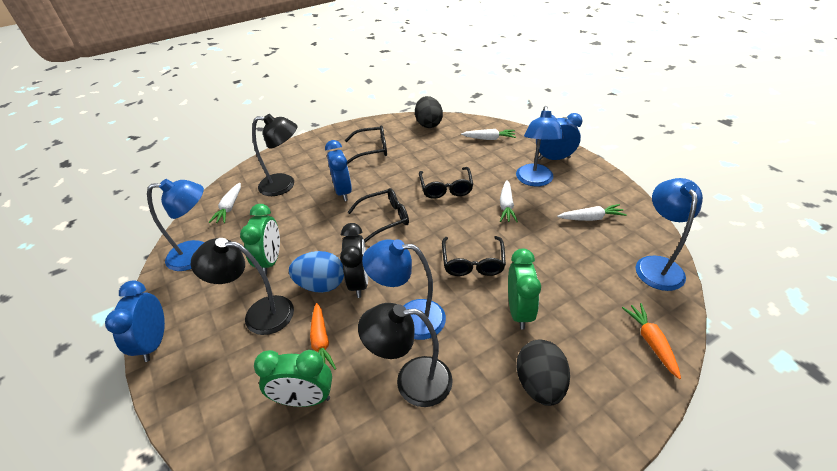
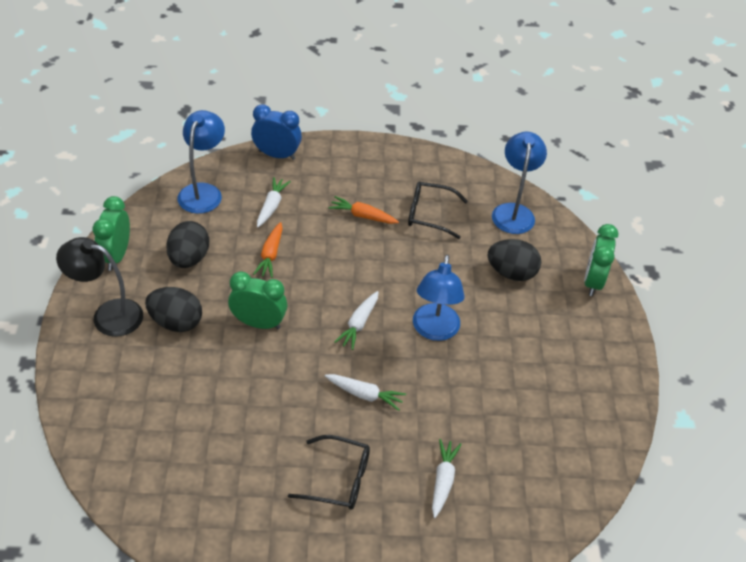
black clock: 1 -> 0
black egg: 2 -> 3
black glasses: 4 -> 2
black lamp: 3 -> 1
blue clock: 3 -> 1
blue egg: 1 -> 0
blue lamp: 4 -> 3

